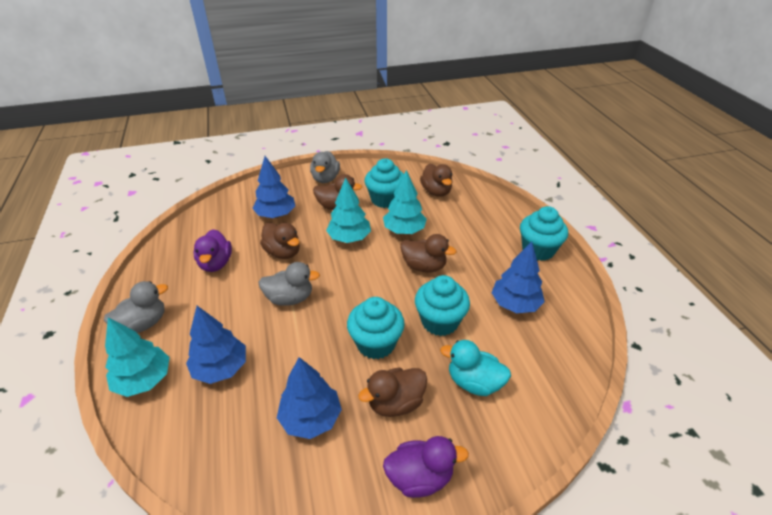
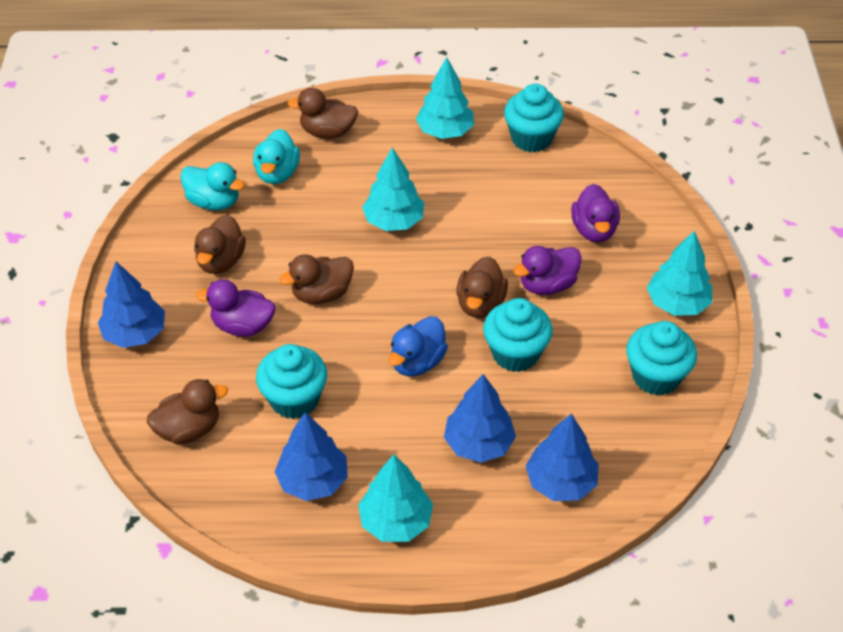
blue duck: 0 -> 1
grey duck: 3 -> 0
purple duck: 2 -> 3
turquoise duck: 1 -> 2
turquoise tree: 3 -> 4

